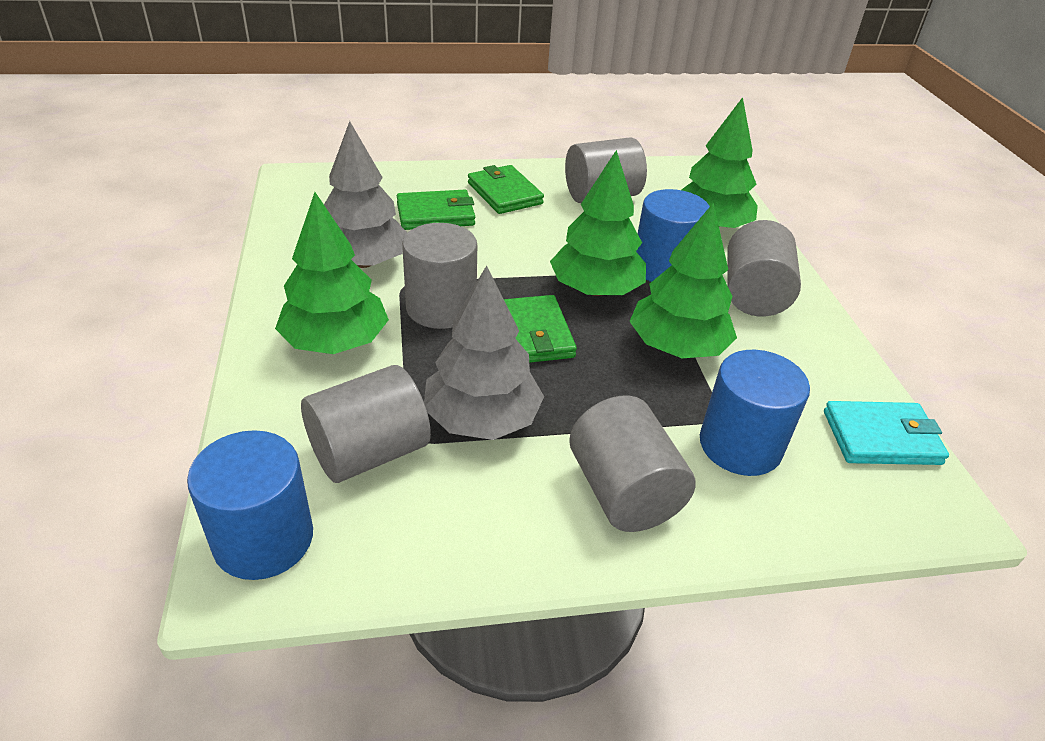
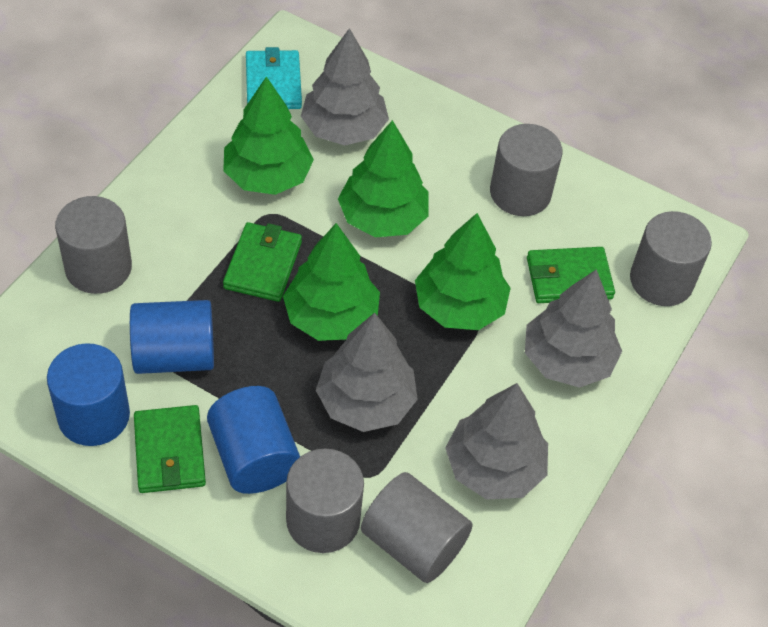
grey tree: 2 -> 4

